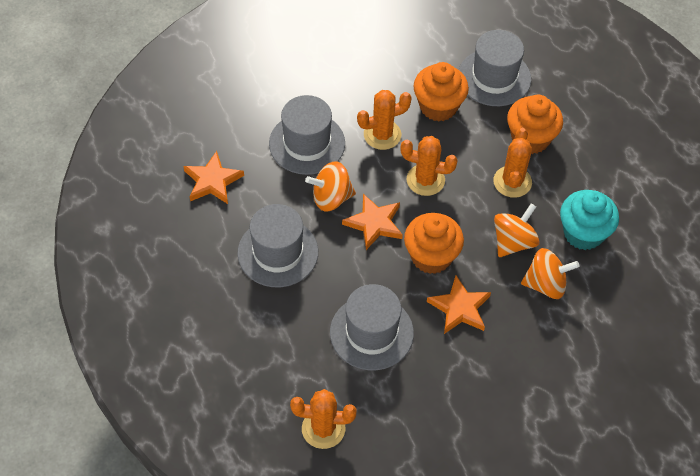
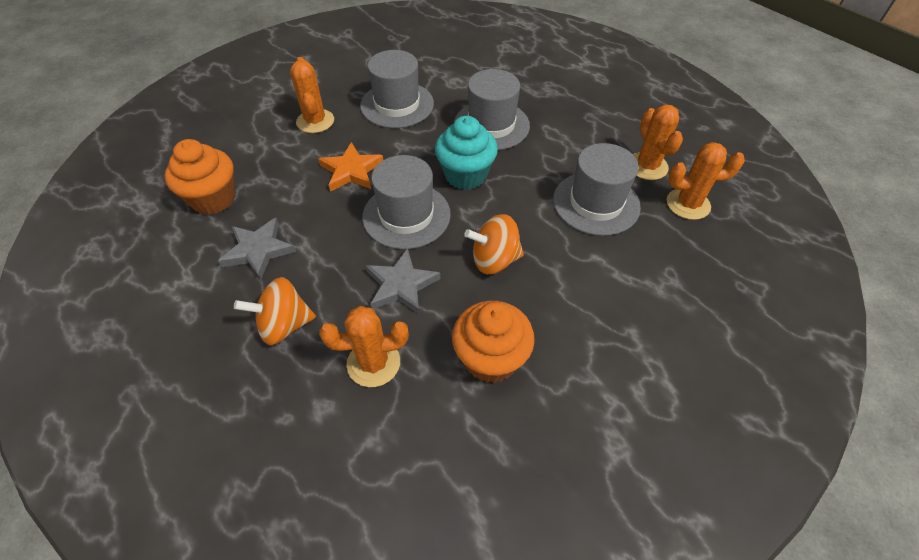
grey star: 0 -> 2
orange cupcake: 3 -> 2
orange spinning top: 3 -> 2
orange star: 3 -> 1

